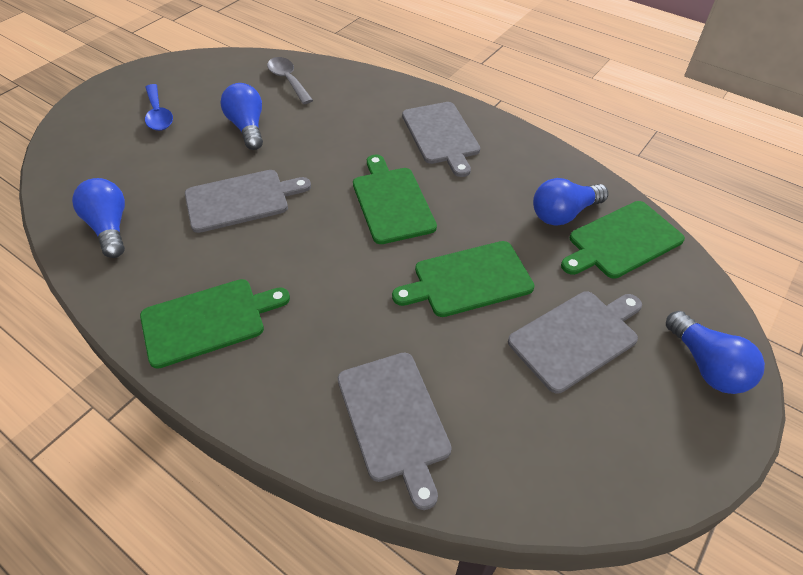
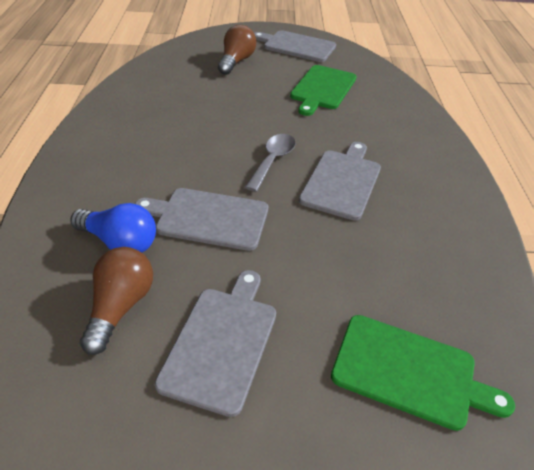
blue light bulb: 4 -> 1
blue spoon: 1 -> 0
brown light bulb: 0 -> 2
green cutting board: 4 -> 2

